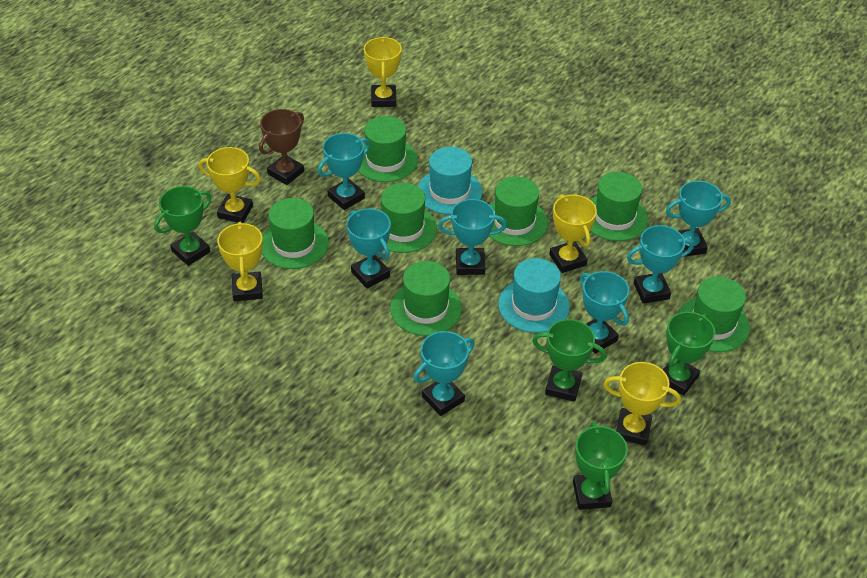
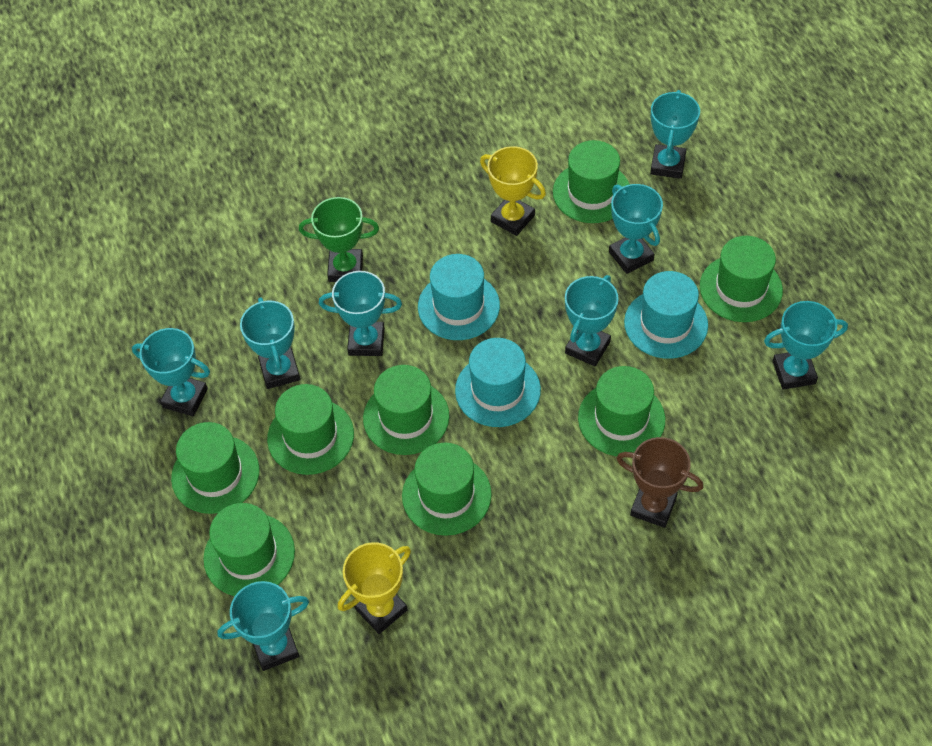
green hat: 7 -> 8
green trophy: 4 -> 1
turquoise hat: 2 -> 3
turquoise trophy: 7 -> 8
yellow trophy: 5 -> 2

